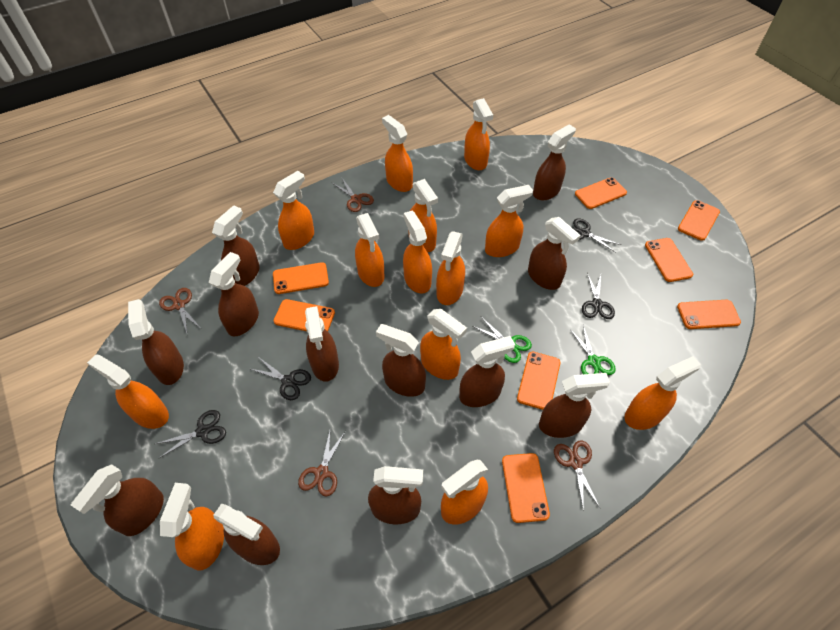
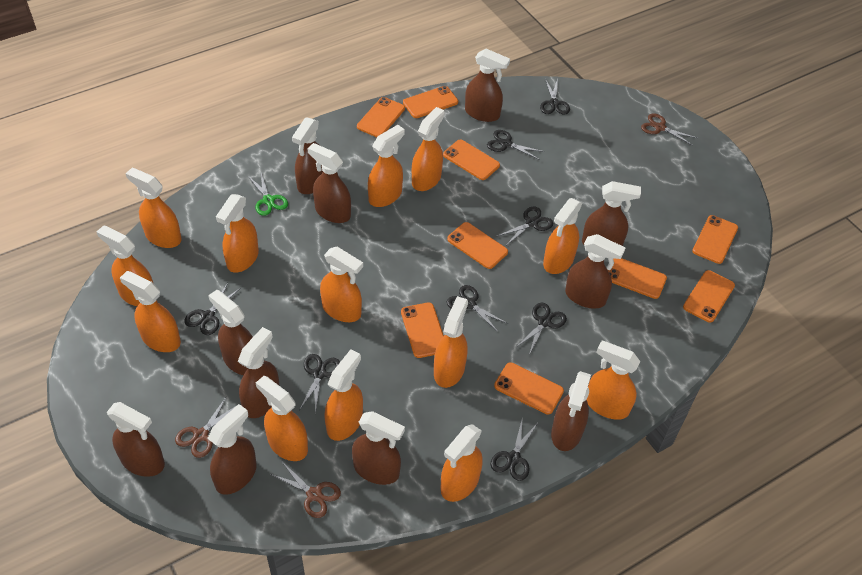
black scissors: 4 -> 8
brown scissors: 4 -> 3
brown spray bottle: 12 -> 11
green scissors: 2 -> 1
orange phone: 8 -> 9

